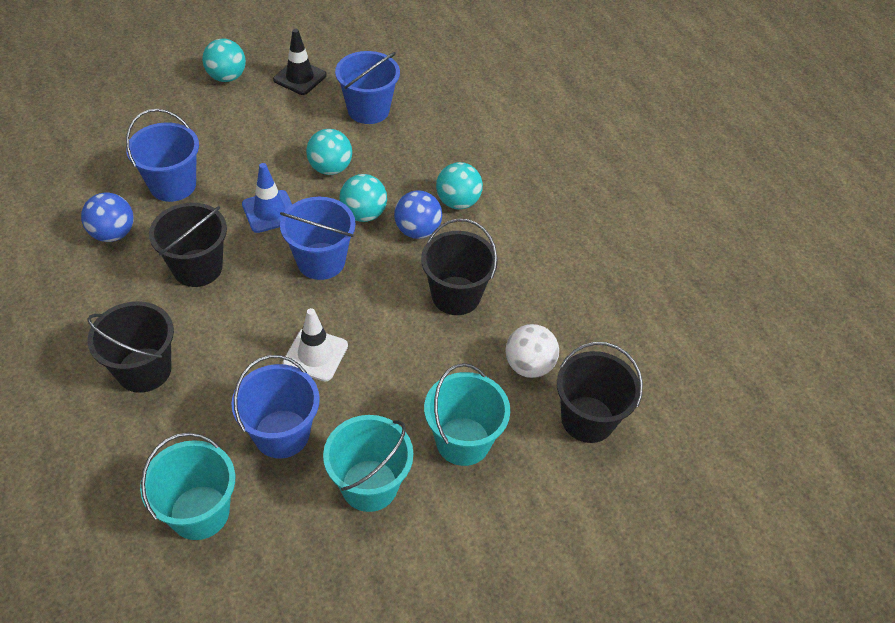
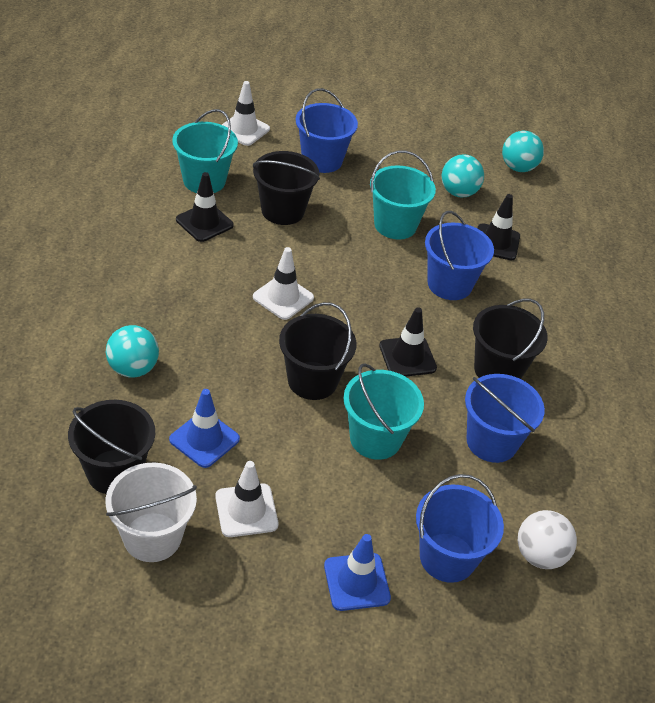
black traffic cone: 1 -> 3
blue ball: 2 -> 0
blue traffic cone: 1 -> 2
turquoise ball: 4 -> 3
white bucket: 0 -> 1
white traffic cone: 1 -> 3

